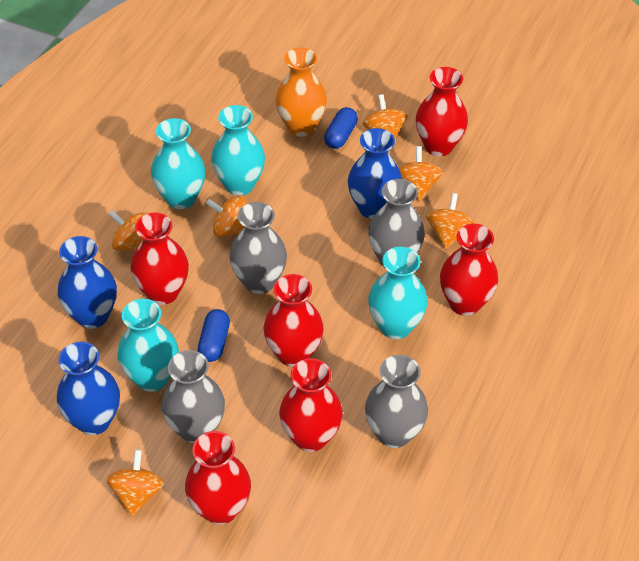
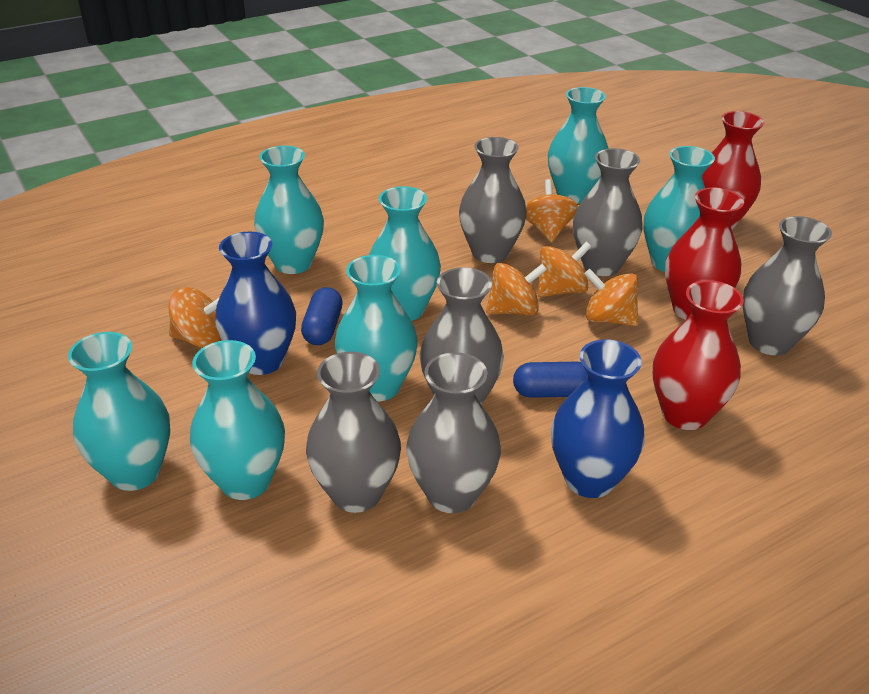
blue vase: 3 -> 2
grey vase: 4 -> 6
orange spinning top: 6 -> 5
orange vase: 1 -> 0
red vase: 6 -> 3
turquoise vase: 4 -> 7

